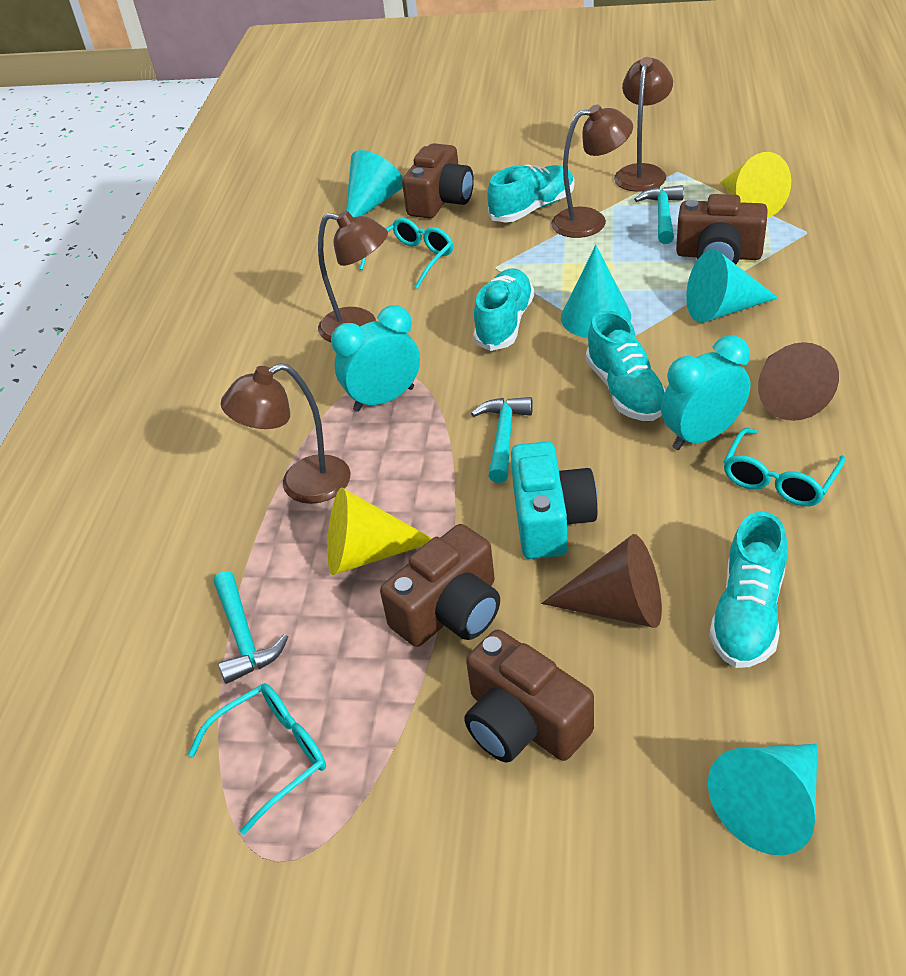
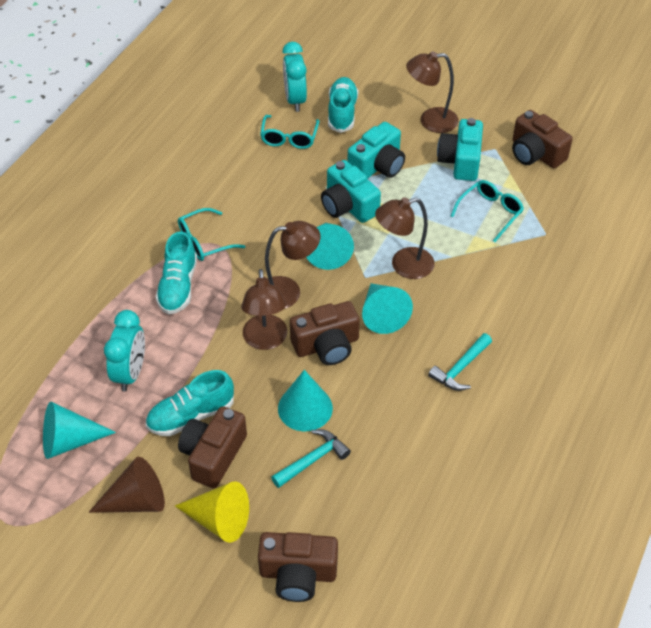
brown cone: 2 -> 1
turquoise camera: 1 -> 3
turquoise hammer: 3 -> 2
turquoise shoe: 4 -> 3
yellow cone: 2 -> 1

